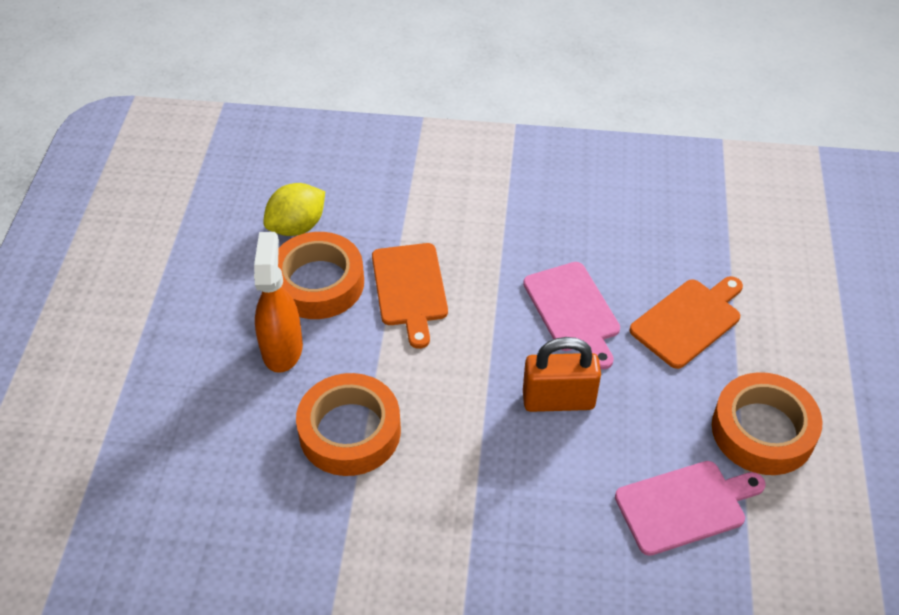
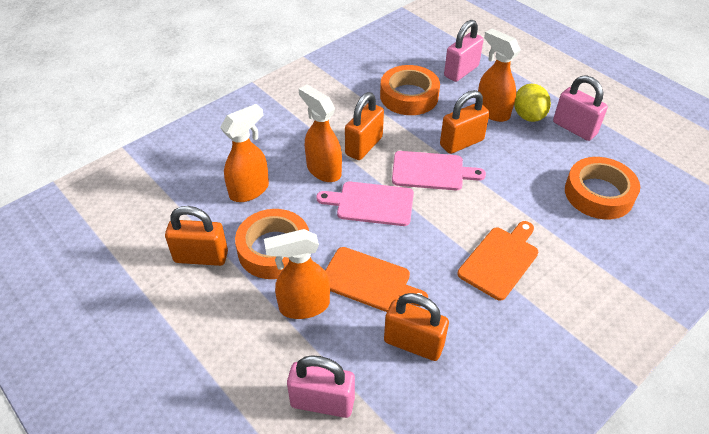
orange padlock: 1 -> 4
orange spray bottle: 1 -> 4
pink padlock: 0 -> 3

